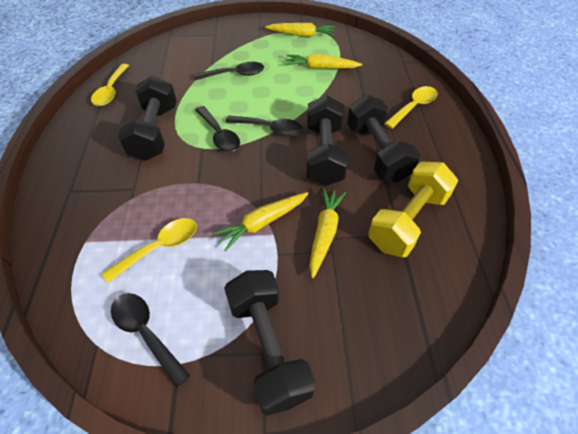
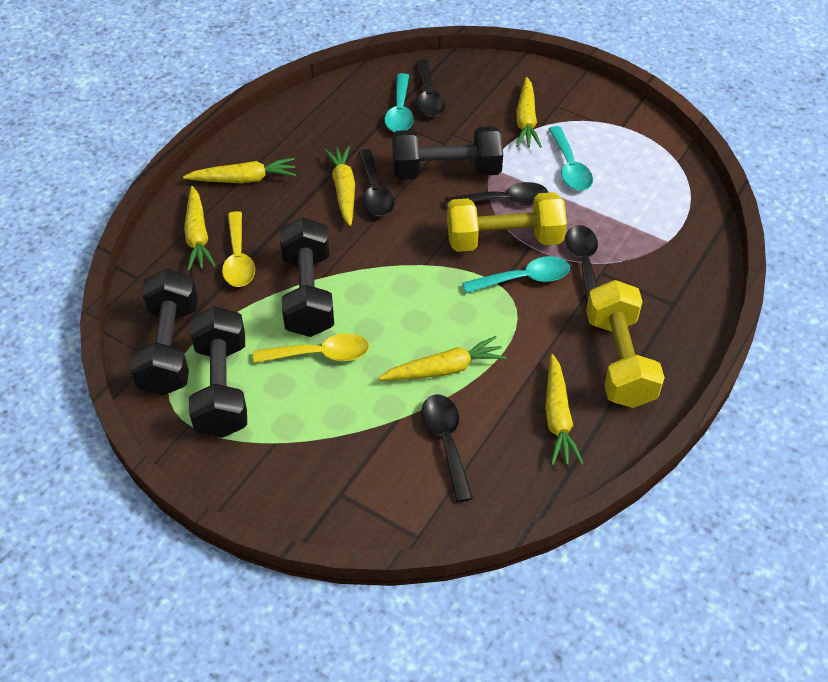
black spoon: 4 -> 5
turquoise spoon: 0 -> 3
yellow carrot: 4 -> 6
yellow dumbbell: 1 -> 2
yellow spoon: 3 -> 2

